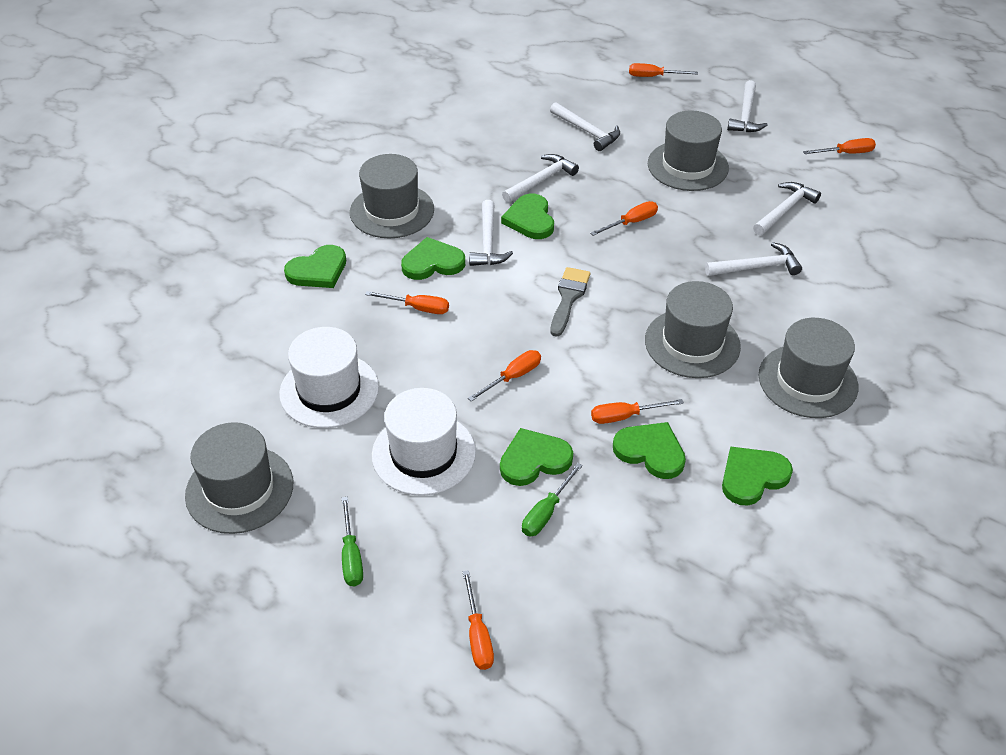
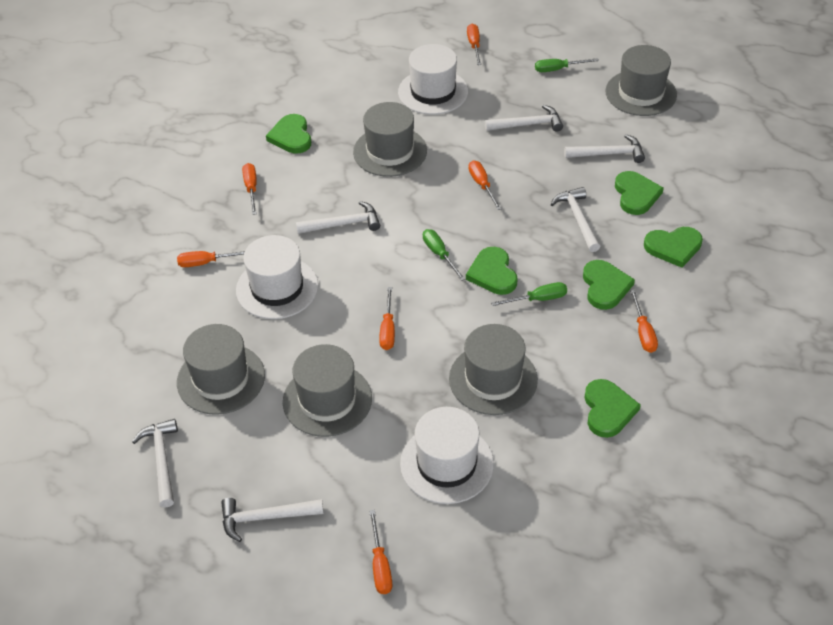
green screwdriver: 2 -> 3
grey brush: 1 -> 0
white hat: 2 -> 3

